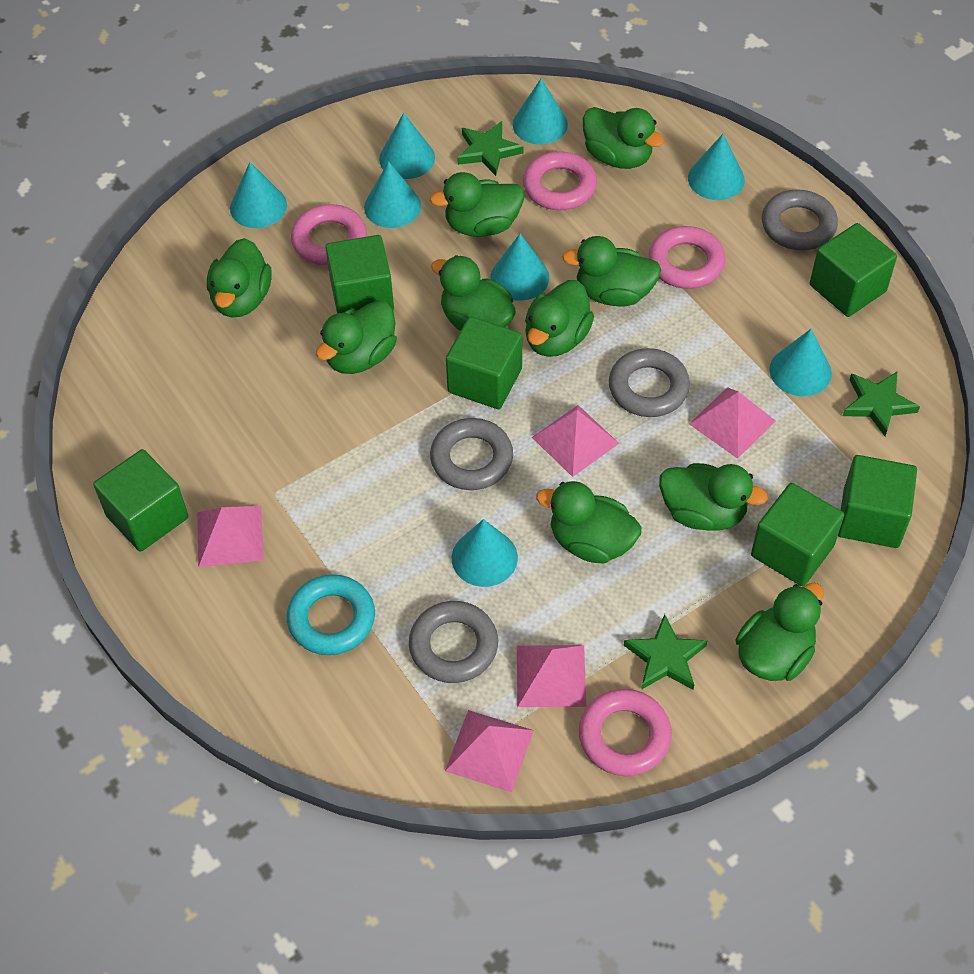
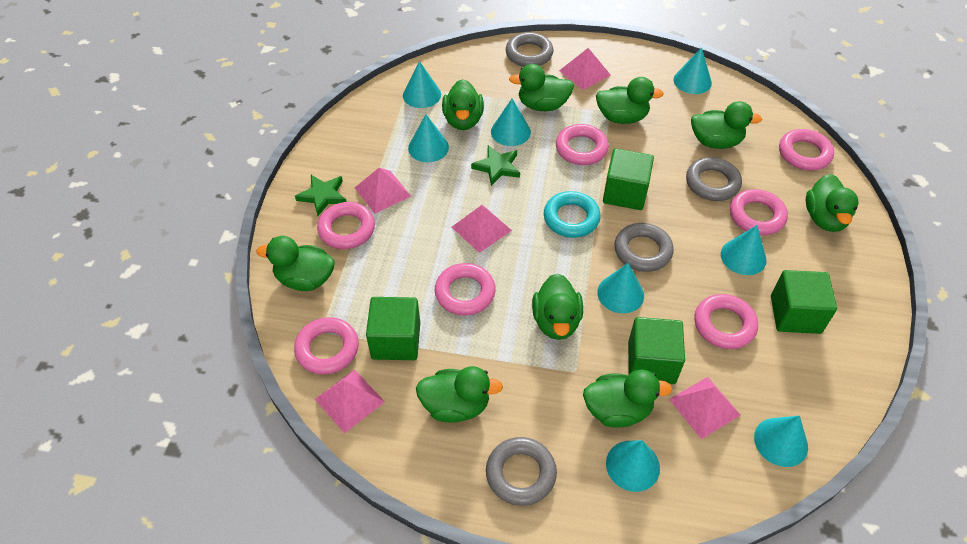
green cube: 6 -> 4
green duck: 10 -> 9
green star: 3 -> 2
pink ring: 4 -> 7

